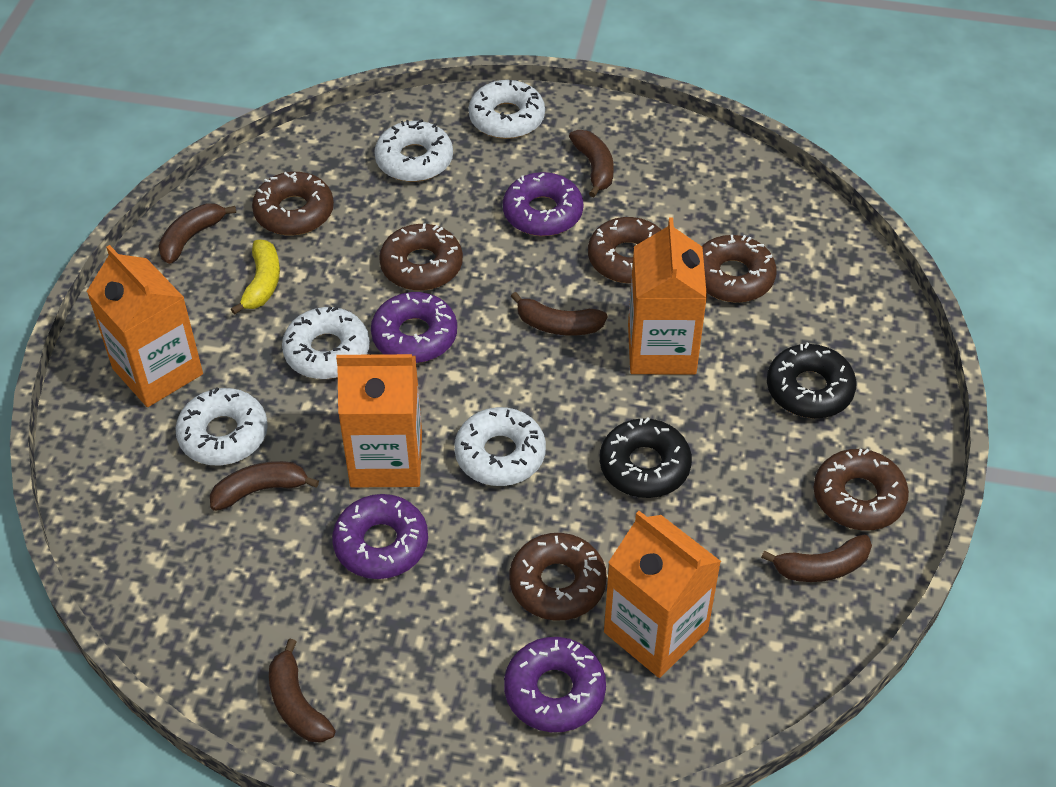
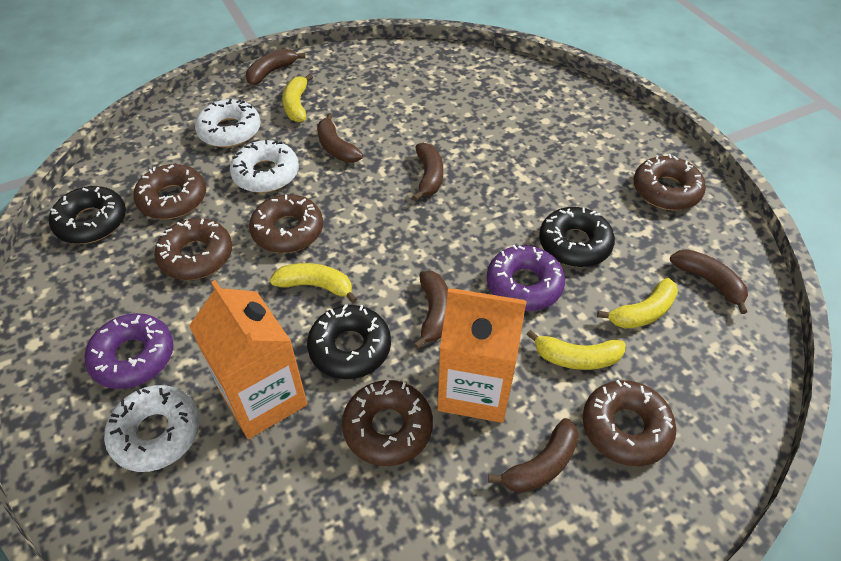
black donut: 2 -> 3
orange carton: 4 -> 2
purple donut: 4 -> 2
white donut: 5 -> 3
yellow banana: 1 -> 4

